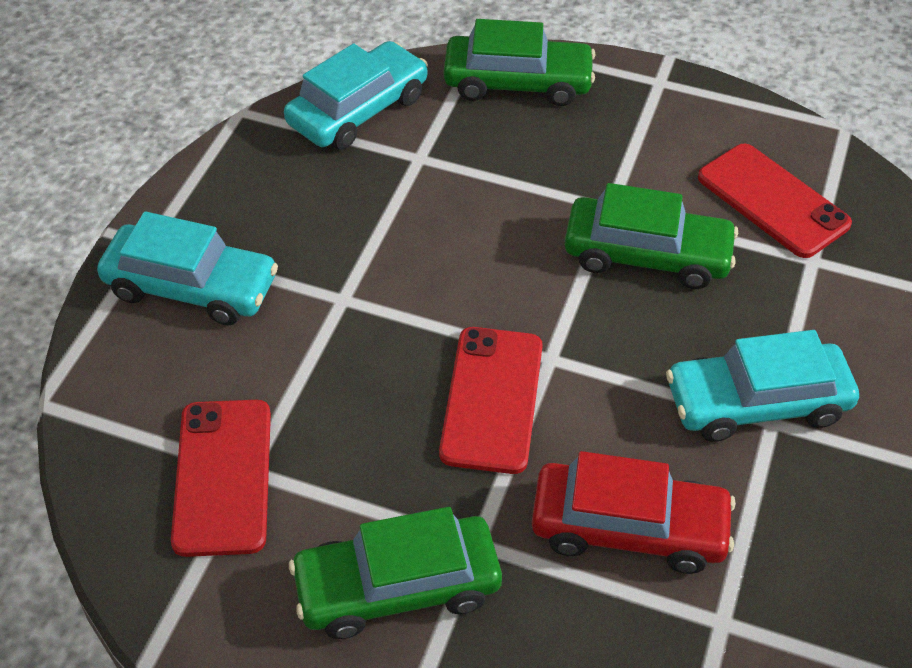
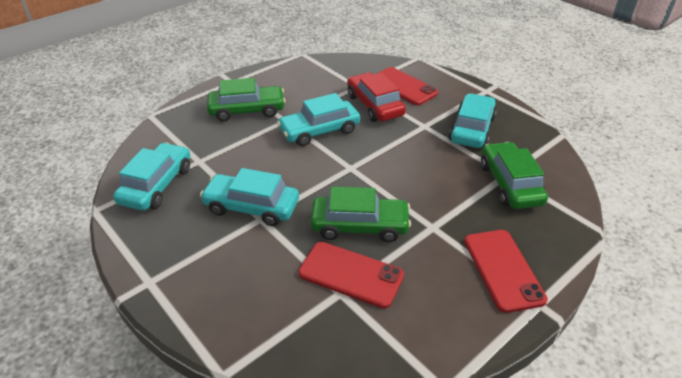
turquoise car: 3 -> 4

